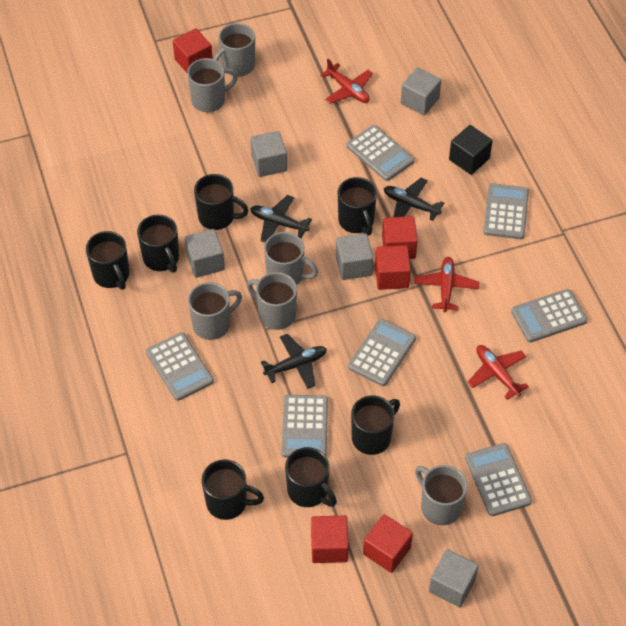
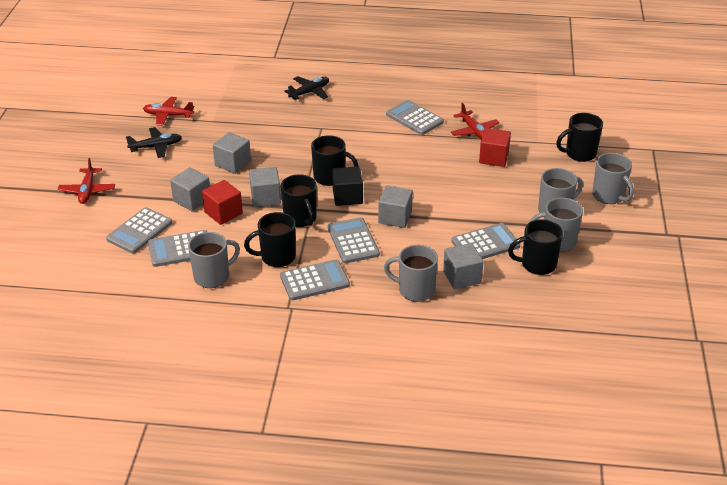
black mug: 7 -> 5
black plane: 3 -> 2
grey calculator: 7 -> 6
grey mug: 6 -> 5
red cube: 5 -> 2

